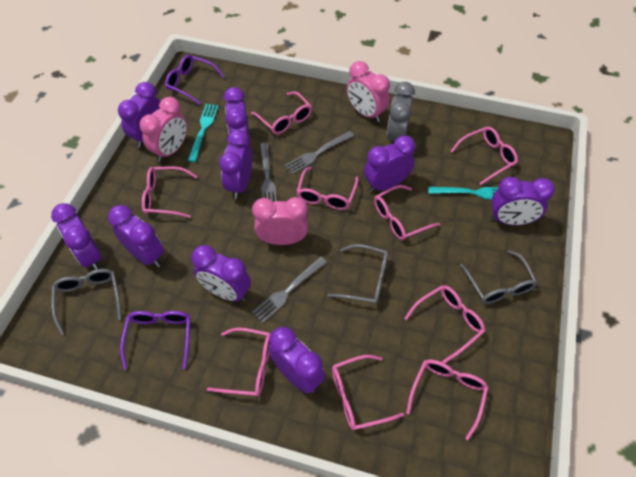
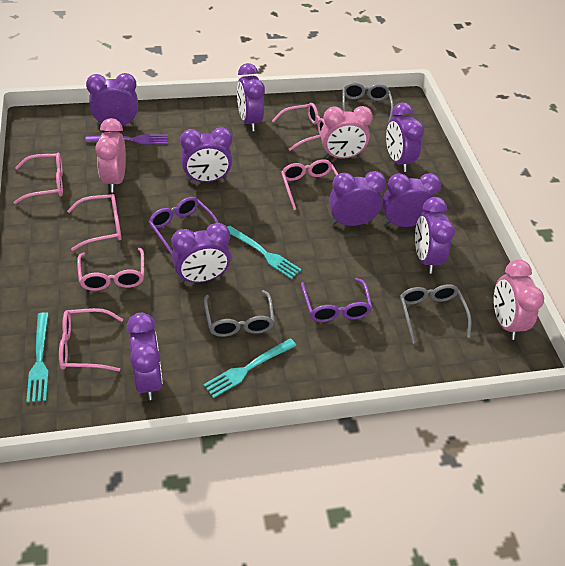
grey clock: 1 -> 0
grey fork: 3 -> 0
pink glasses: 9 -> 6
purple fork: 0 -> 1
turquoise fork: 2 -> 3

